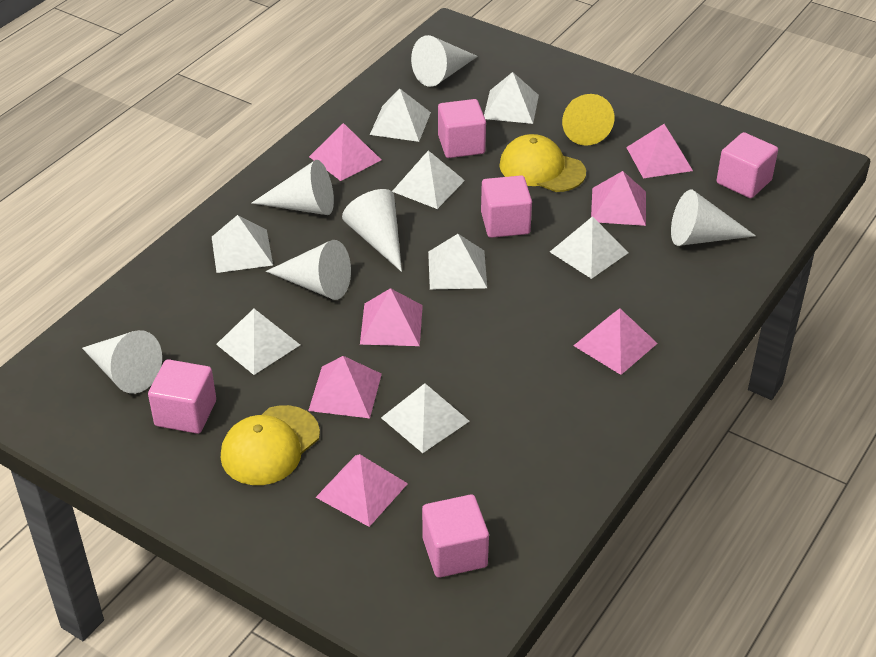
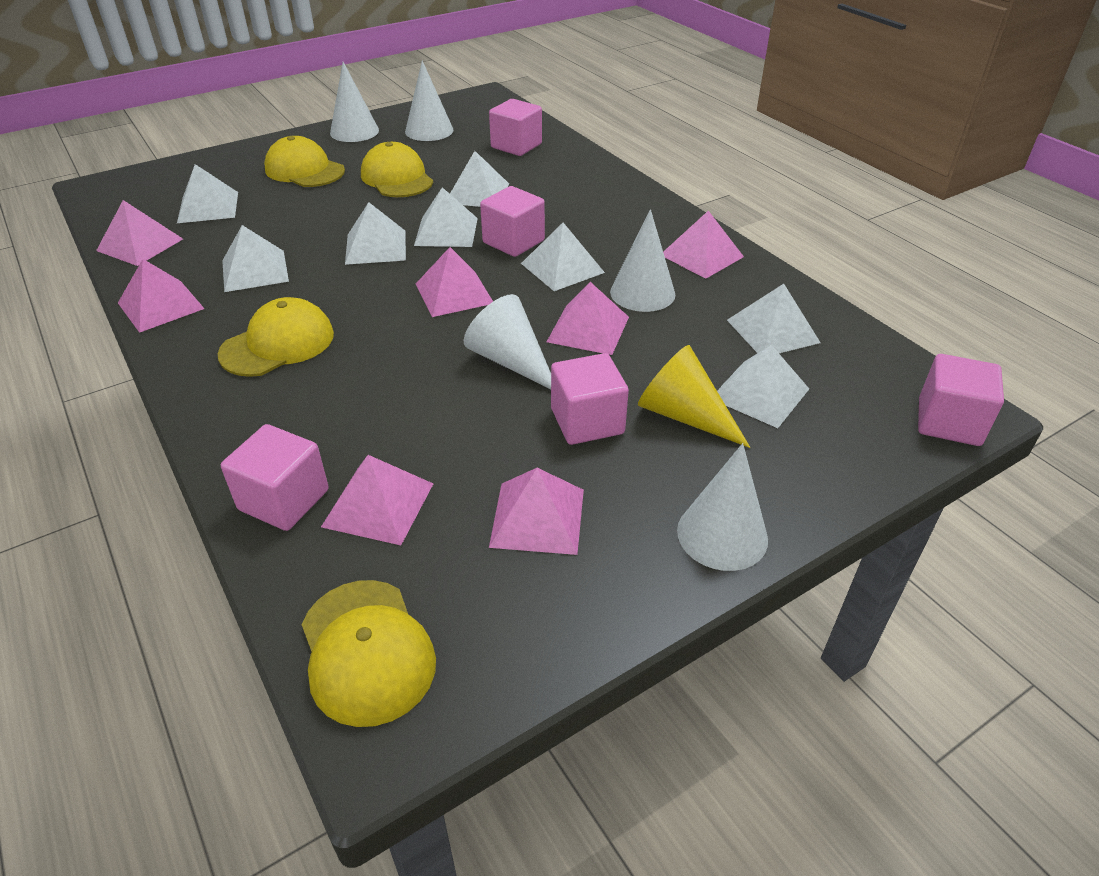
white cone: 6 -> 5
yellow cap: 2 -> 4

